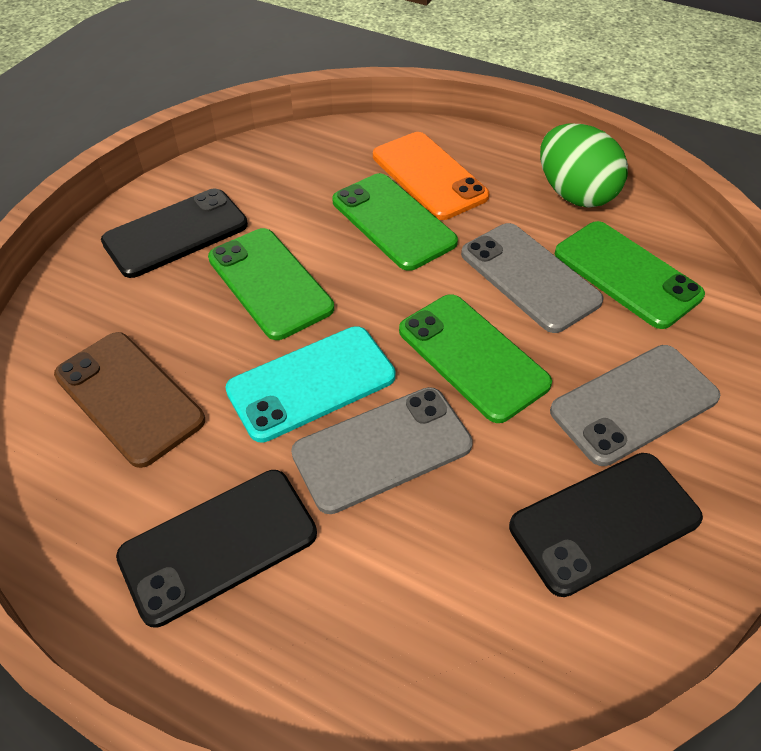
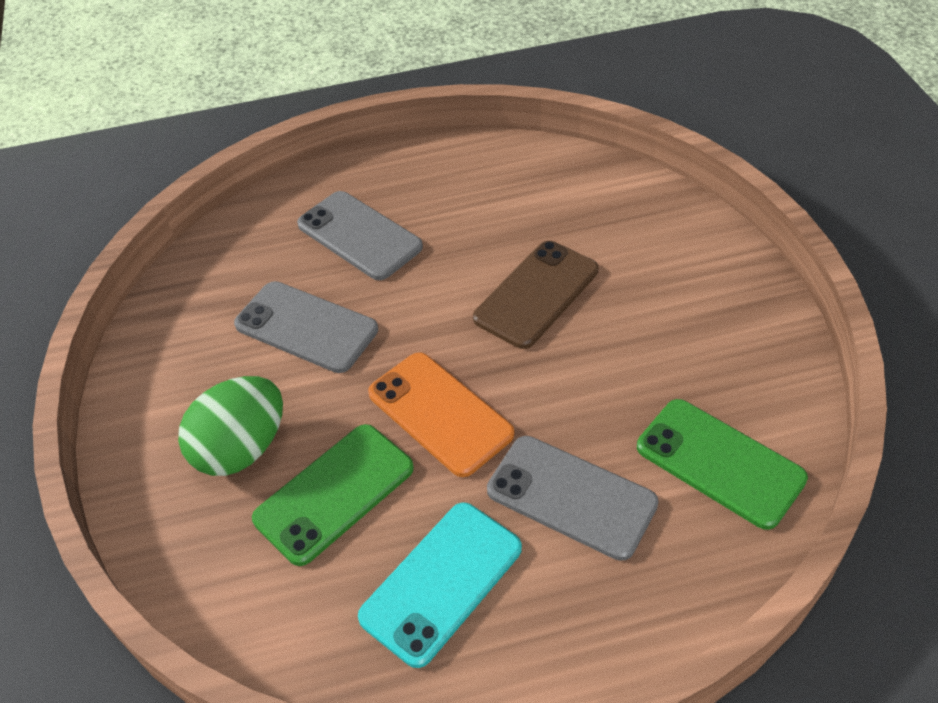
black phone: 3 -> 0
green phone: 4 -> 2

